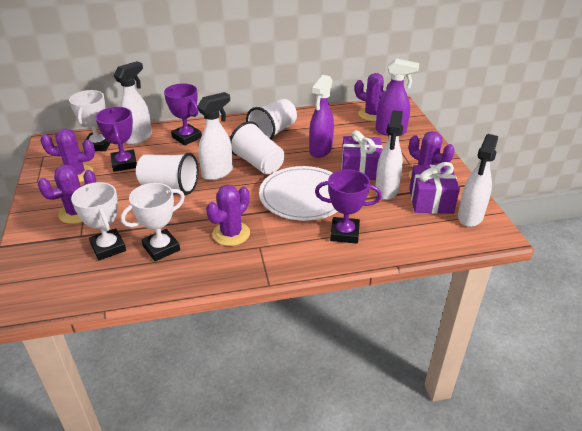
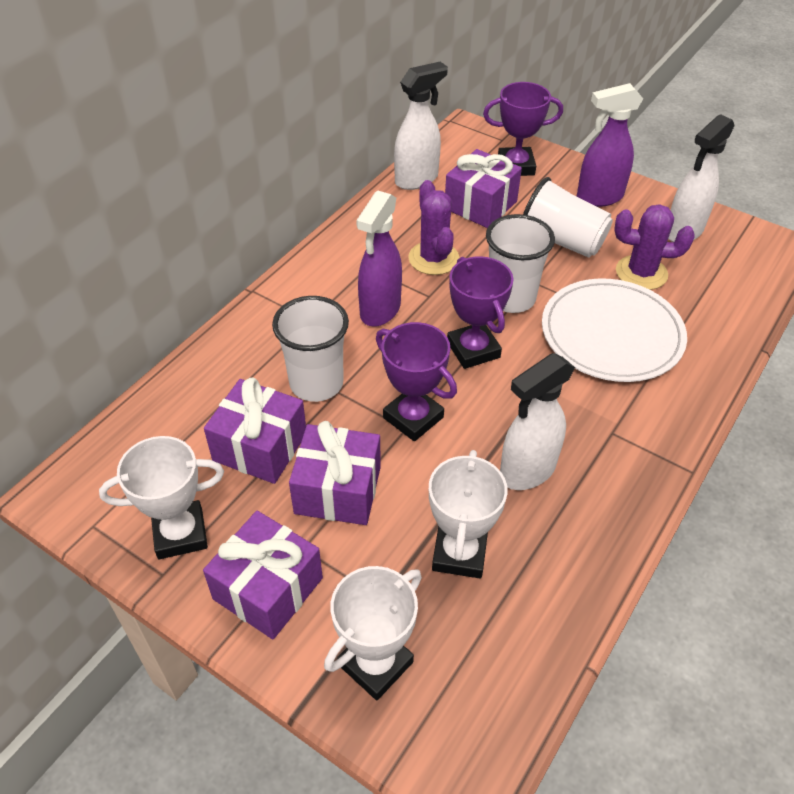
purple cactus: 5 -> 2
purple gift: 2 -> 4
white spray bottle: 4 -> 3

